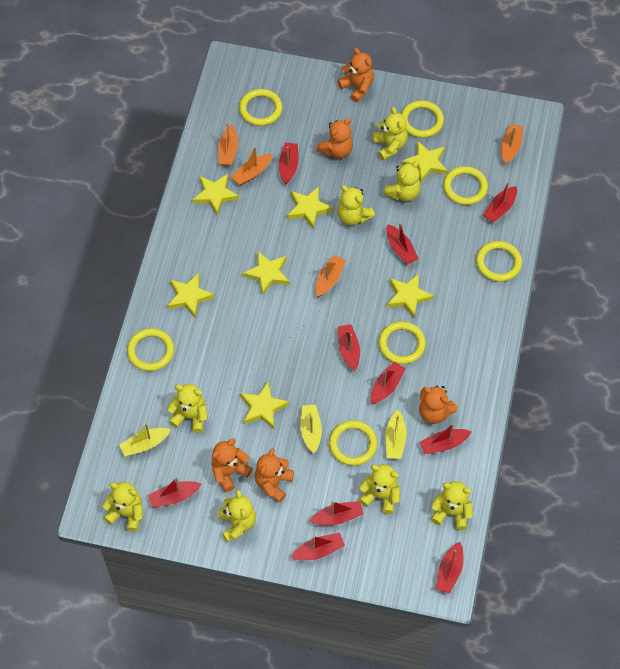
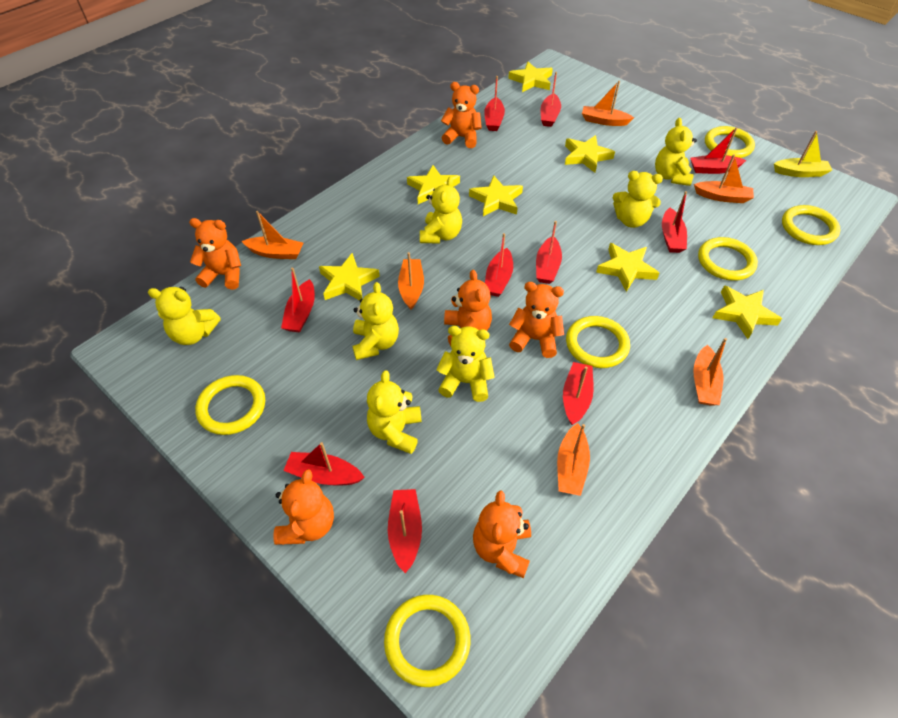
orange boat: 4 -> 6
orange teddy bear: 5 -> 6
yellow boat: 3 -> 1
yellow ring: 7 -> 6
yellow teddy bear: 8 -> 7

